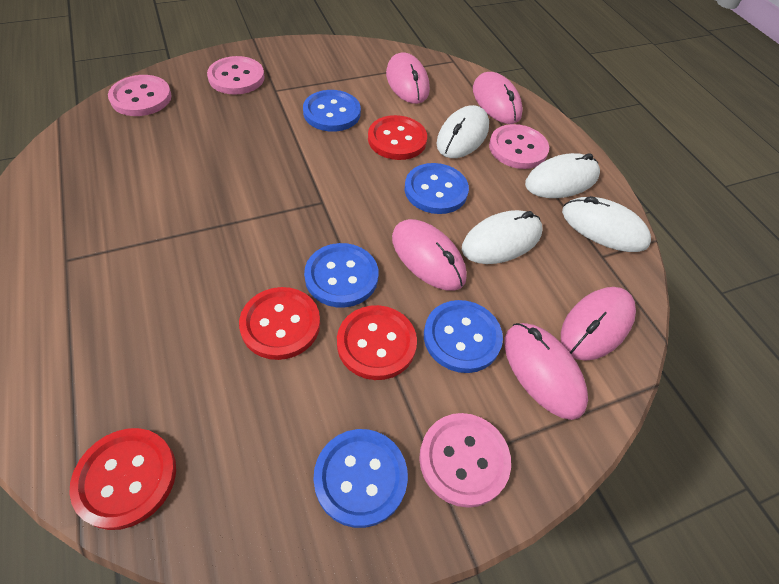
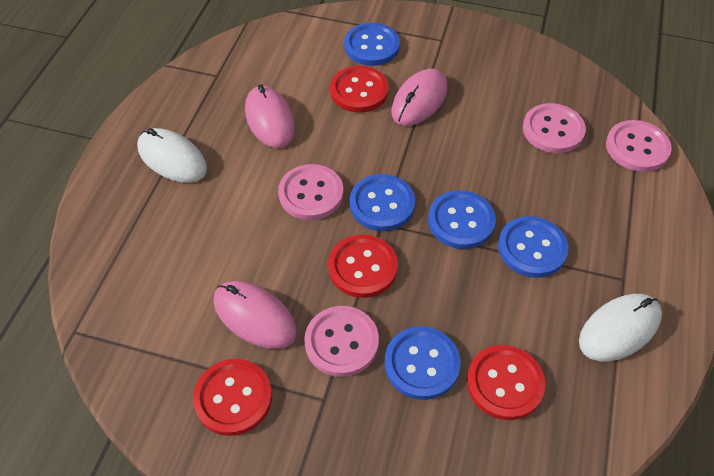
pink mouse: 5 -> 3
white mouse: 4 -> 2

